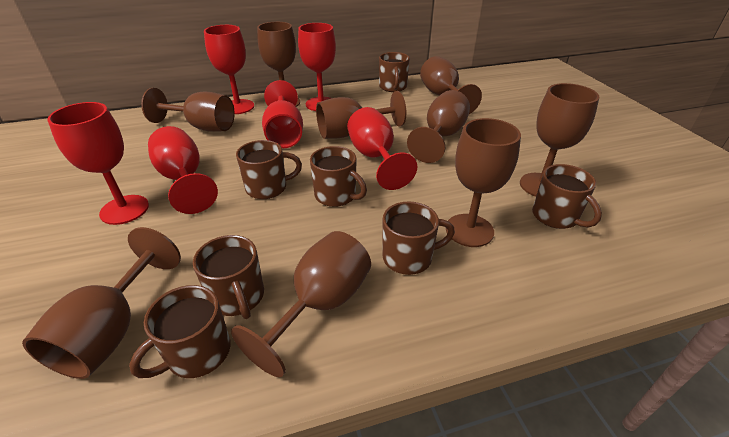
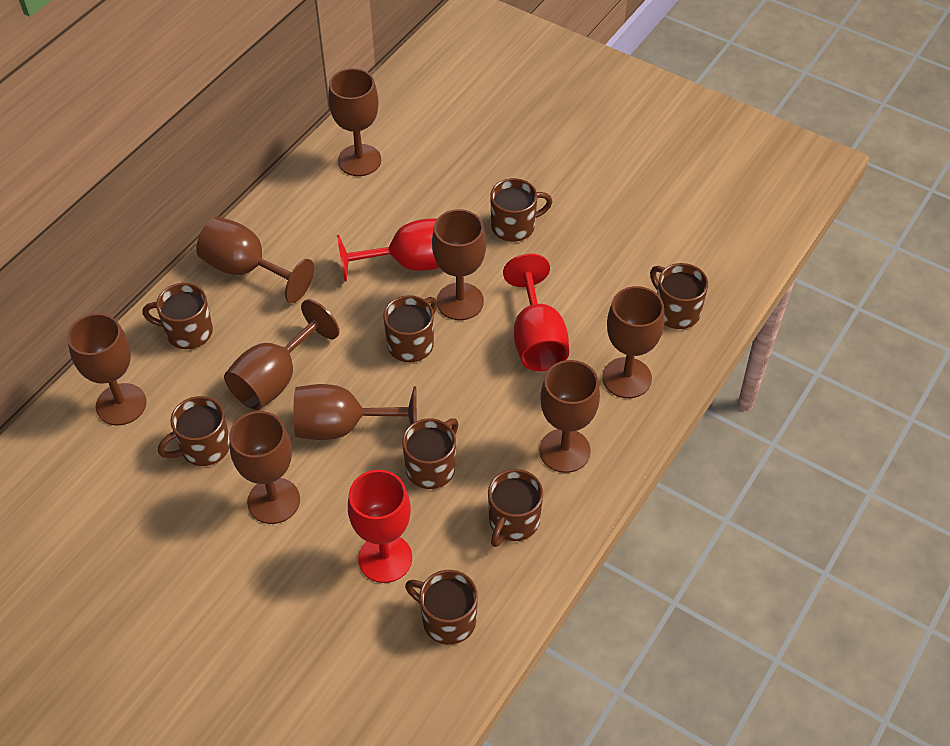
brown mug: 7 -> 8
red goblet: 6 -> 3

